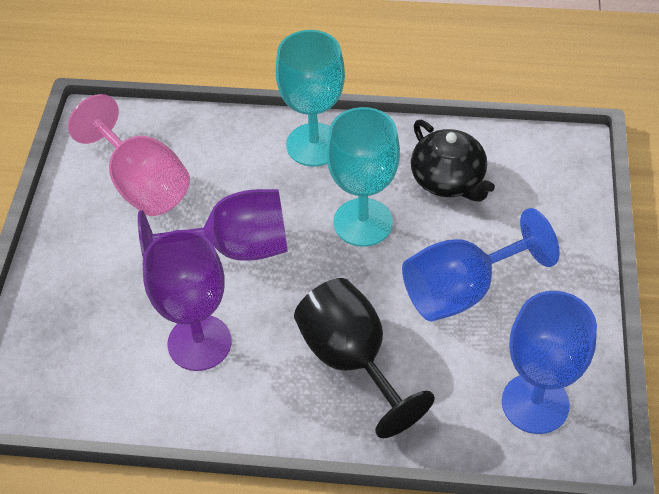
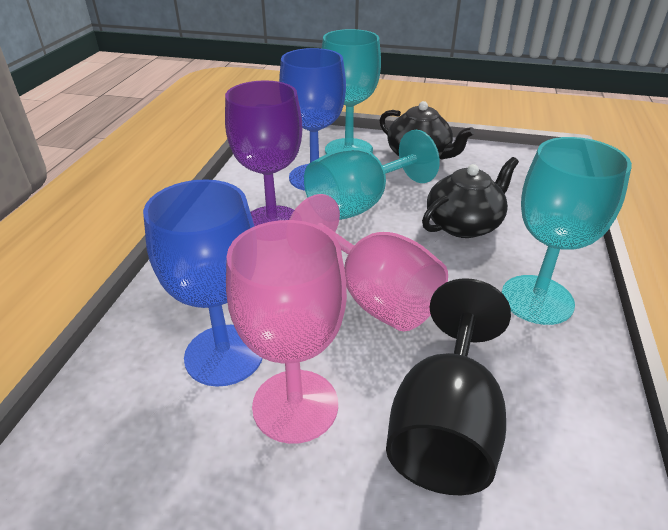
black teapot: 1 -> 2
pink goblet: 1 -> 2
purple goblet: 2 -> 1
turquoise goblet: 2 -> 3

